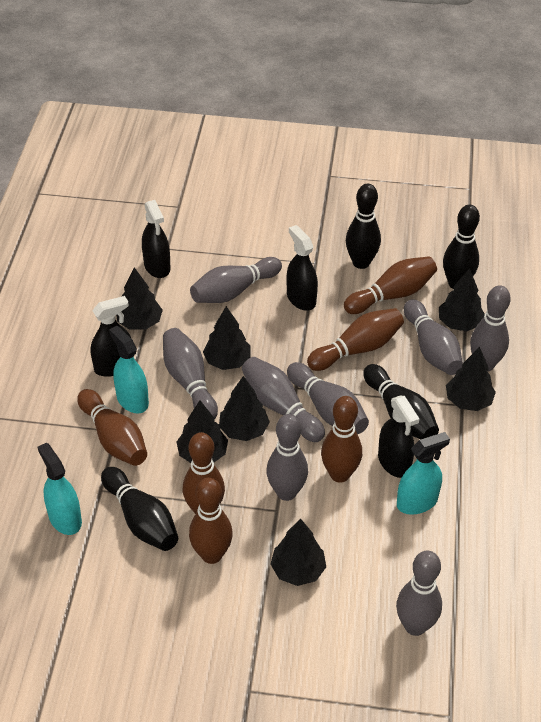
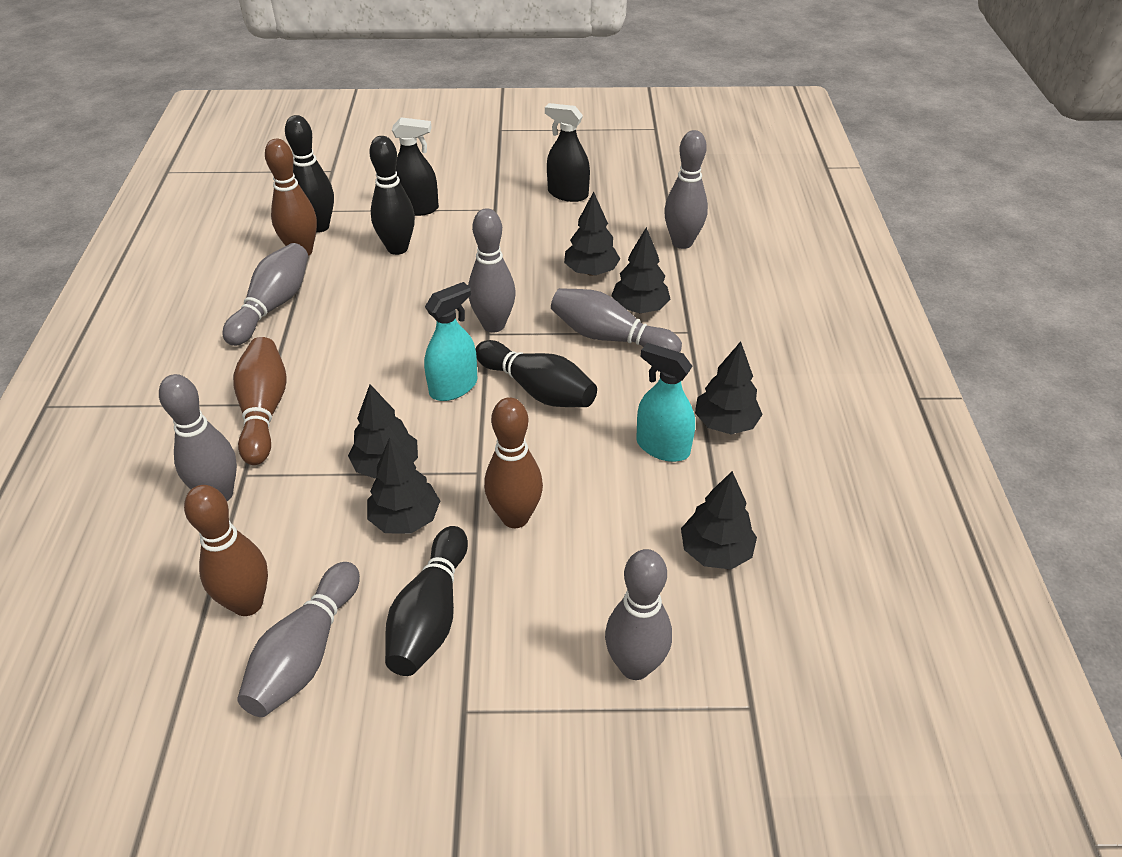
black spray bottle: 4 -> 2
black tree: 7 -> 6
brown bowling pin: 6 -> 4
grey bowling pin: 8 -> 7
turquoise spray bottle: 3 -> 2

